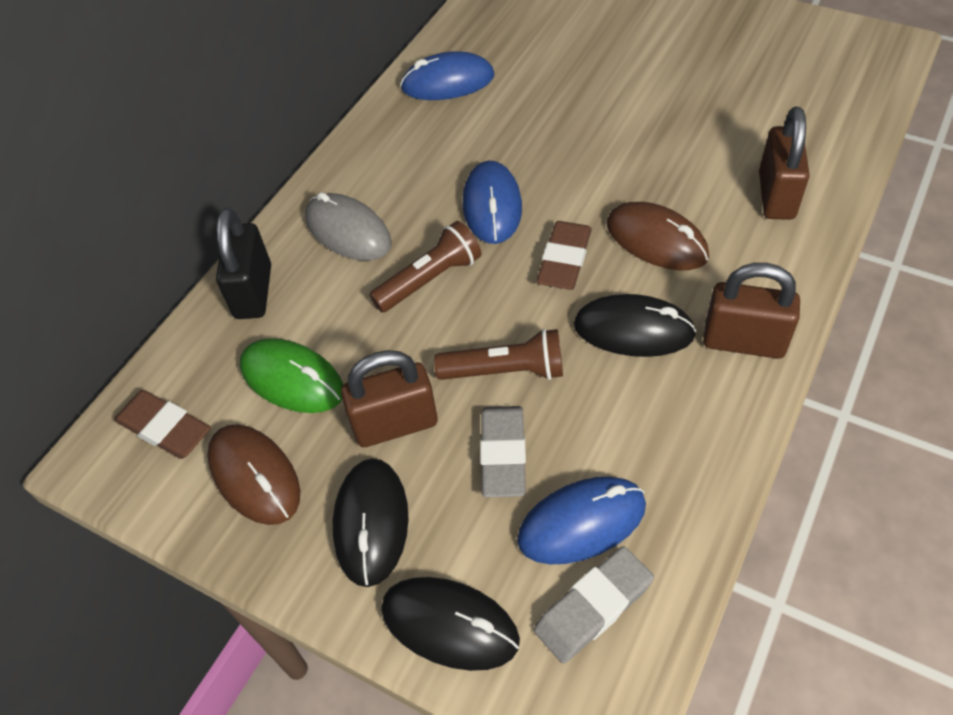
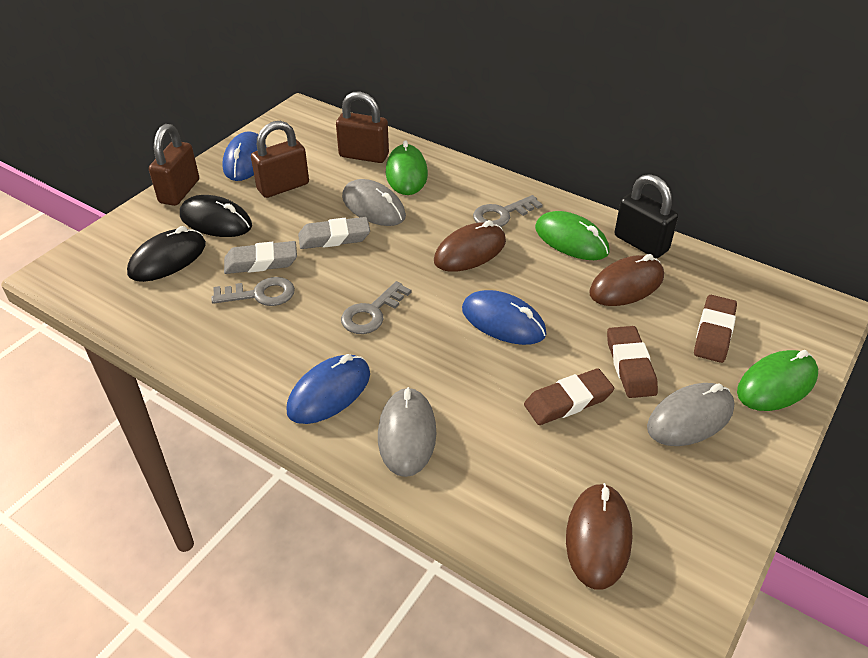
black mouse: 3 -> 2
brown eraser: 2 -> 3
brown flashlight: 2 -> 0
brown mouse: 2 -> 3
green mouse: 1 -> 3
grey key: 0 -> 3
grey mouse: 1 -> 3

